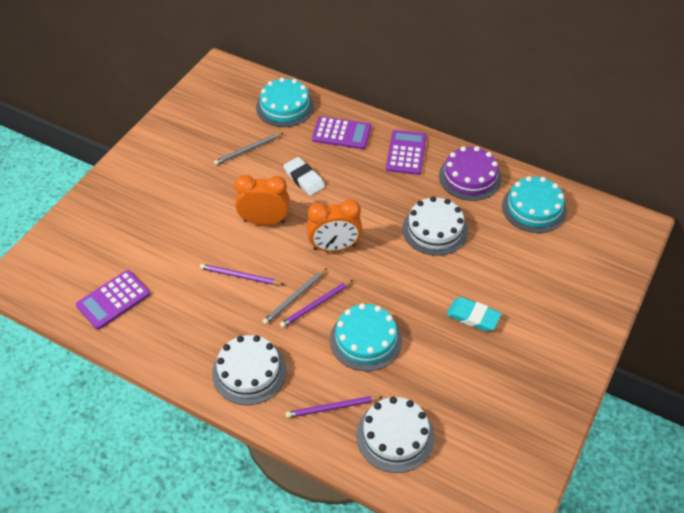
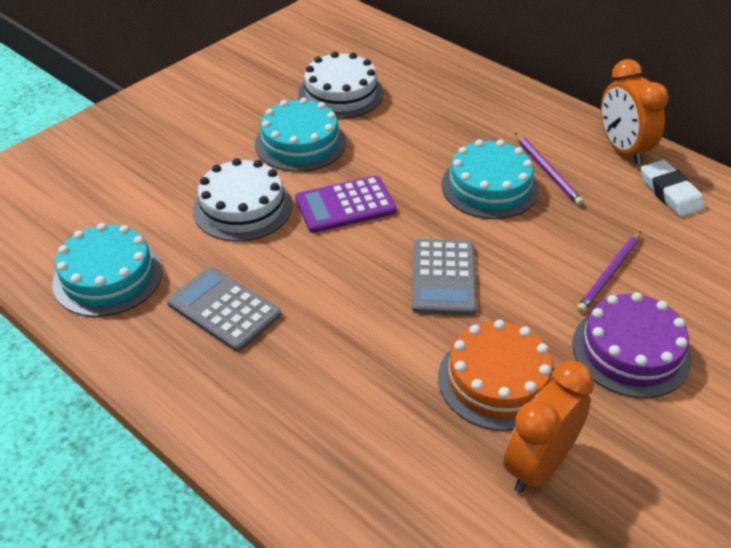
grey calculator: 0 -> 2
grey pencil: 2 -> 0
orange cake: 0 -> 1
purple calculator: 3 -> 1
purple pencil: 3 -> 2
turquoise eraser: 1 -> 0
white cake: 3 -> 2

